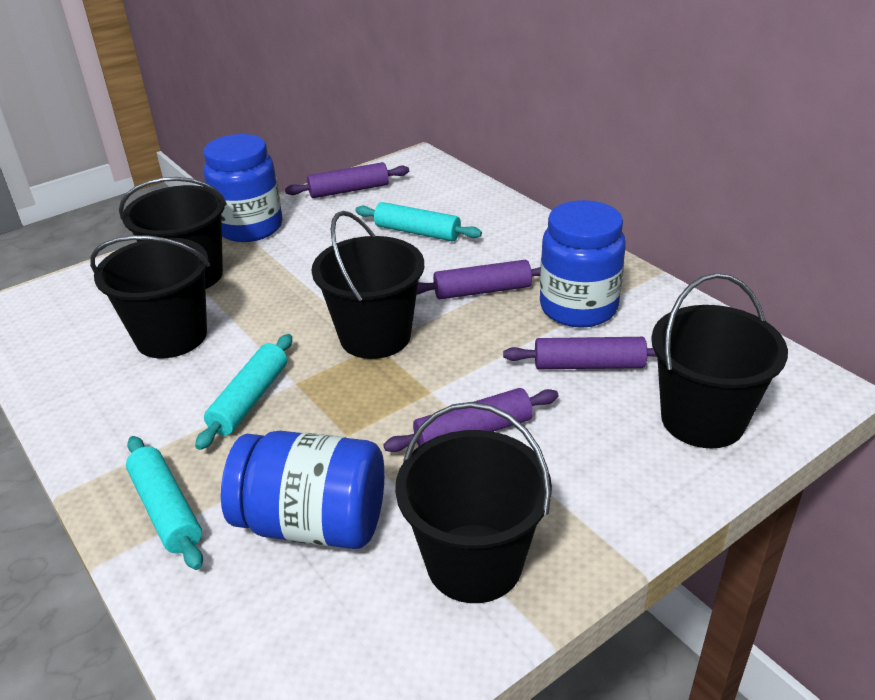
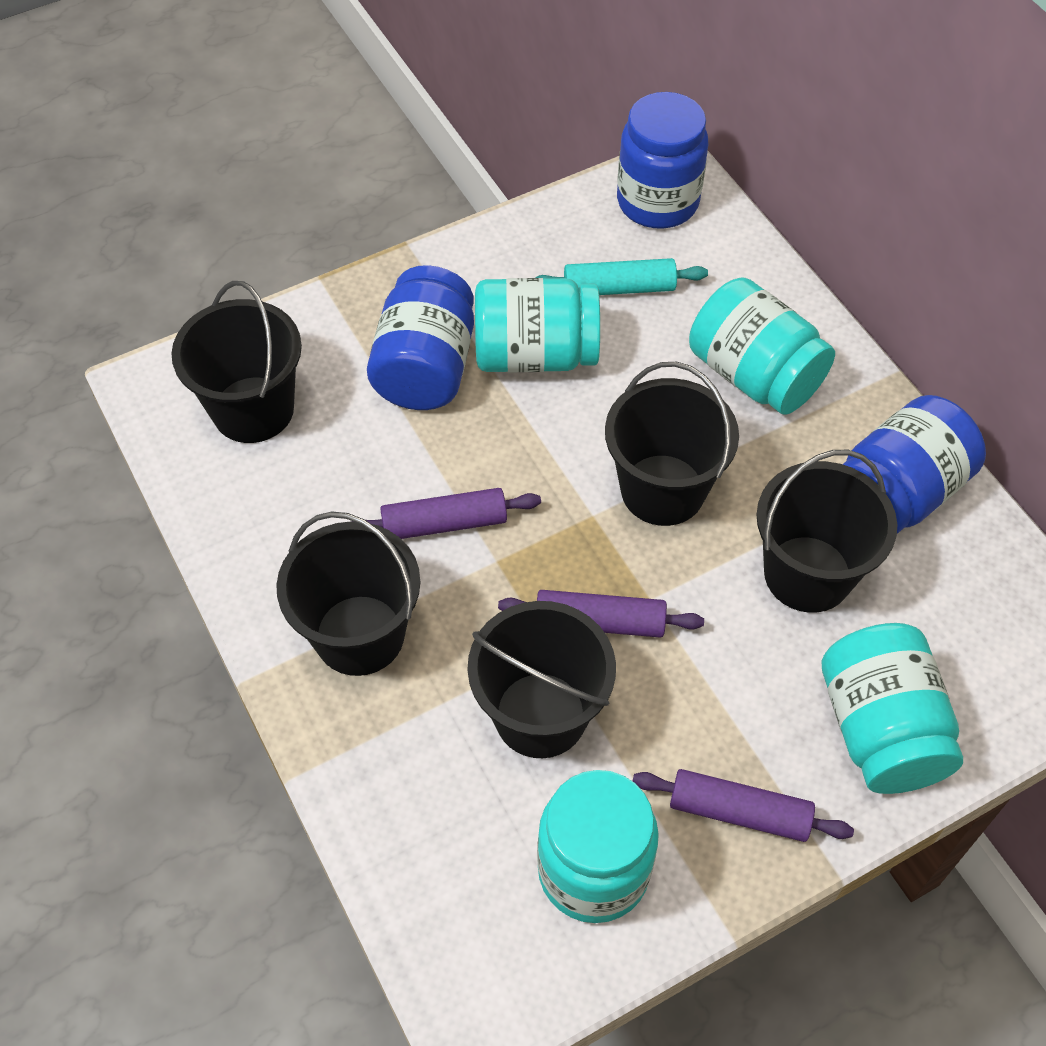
purple rolling pin: 4 -> 3
turquoise jar: 0 -> 4
turquoise rolling pin: 3 -> 1

